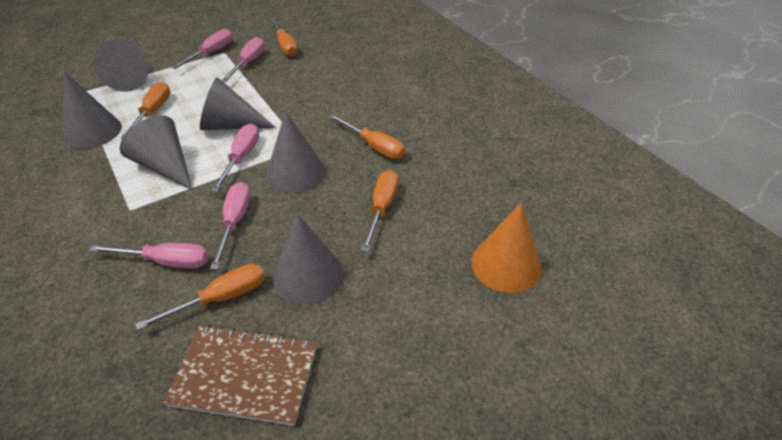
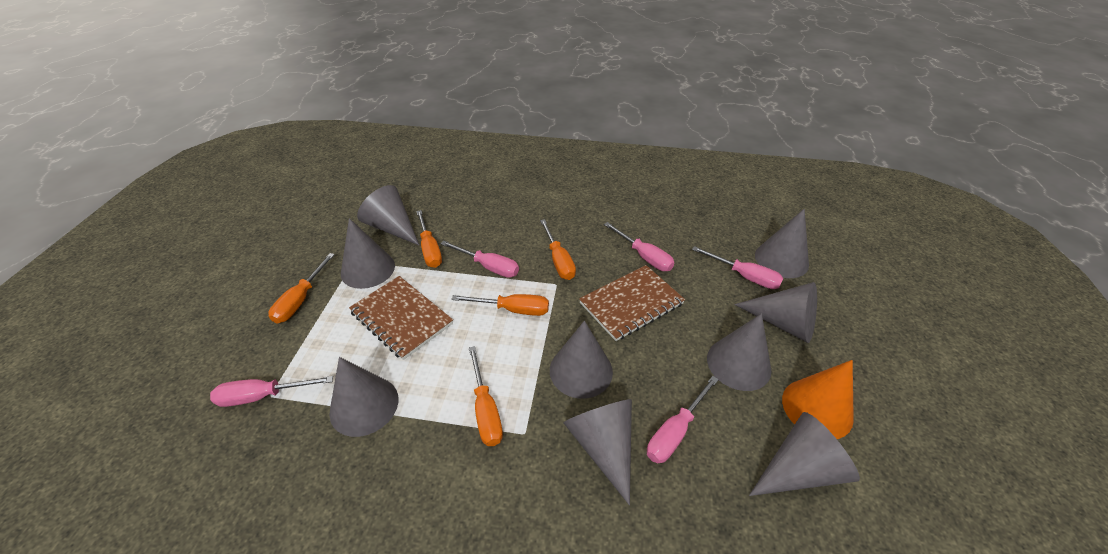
brown notebook: 1 -> 2
grey cone: 6 -> 9

